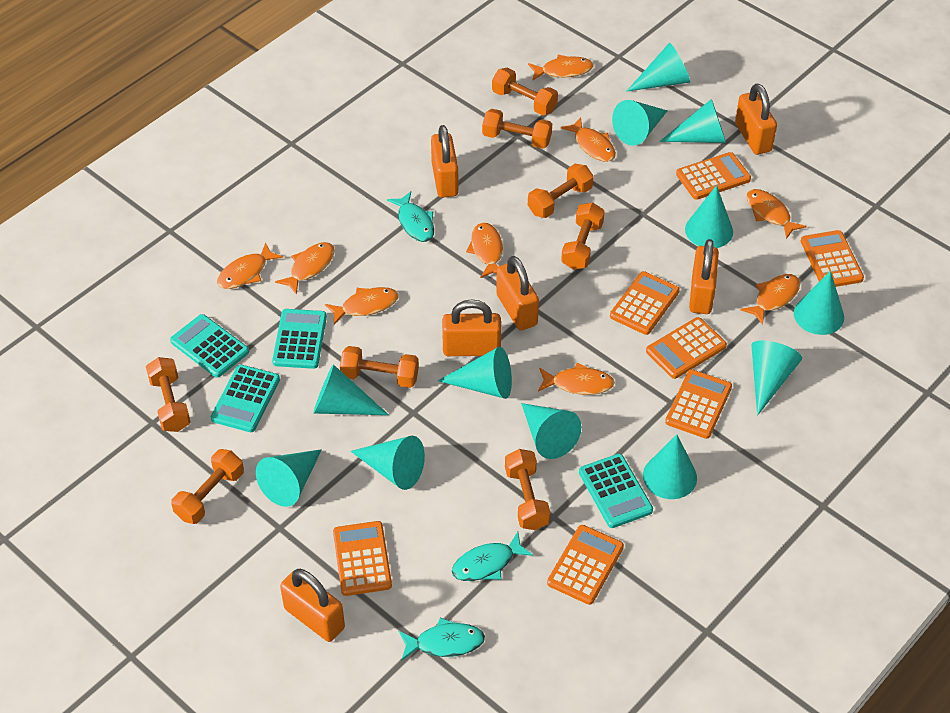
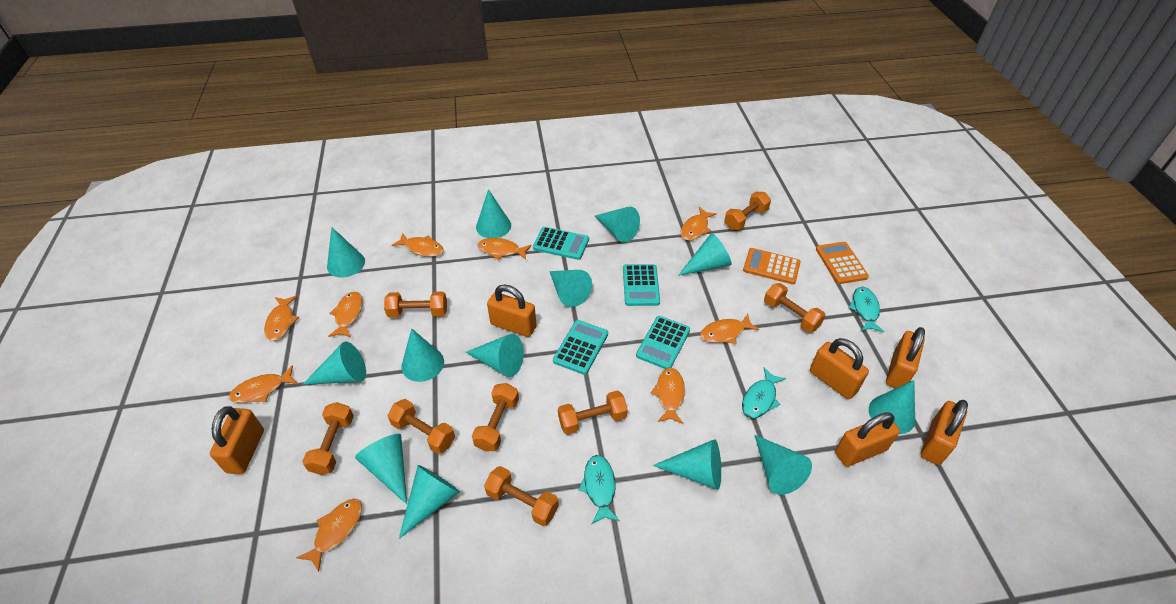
orange calculator: 7 -> 2
turquoise cone: 12 -> 13

